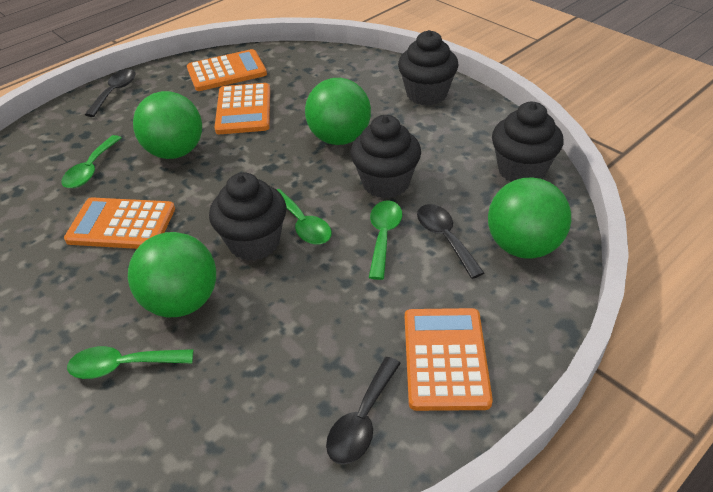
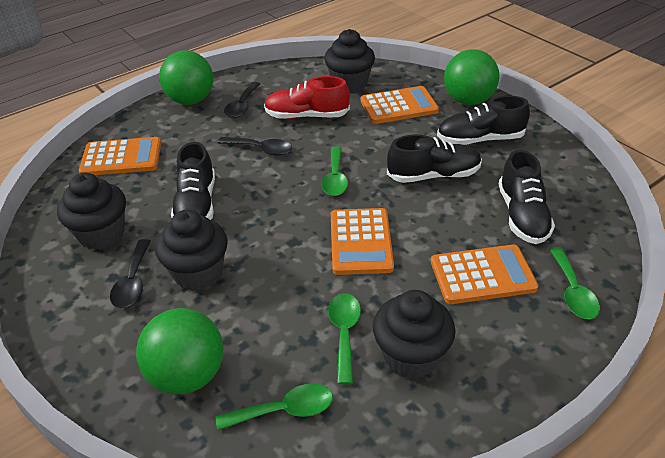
black shoe: 0 -> 4
green ball: 4 -> 3
red shoe: 0 -> 1

